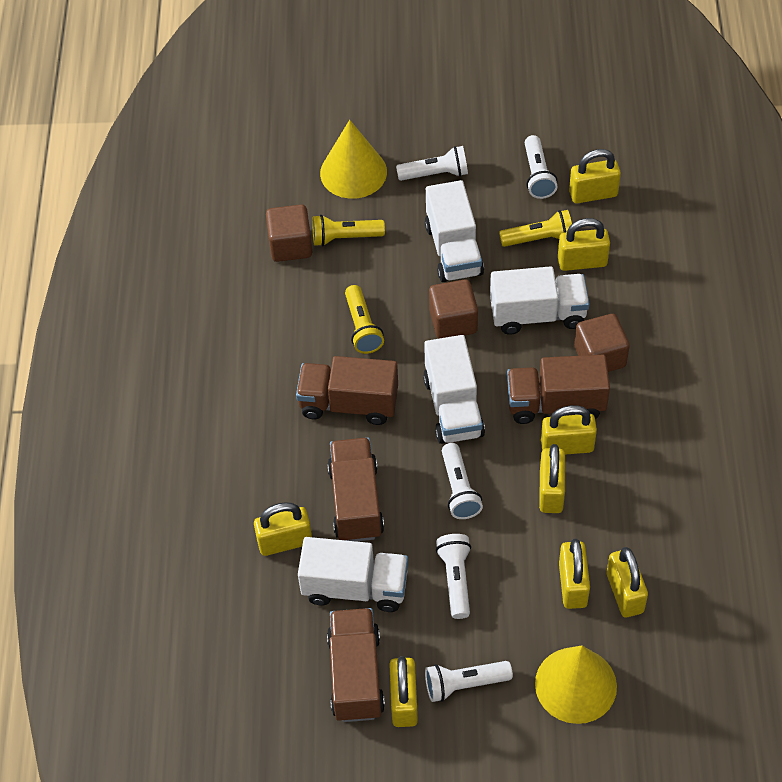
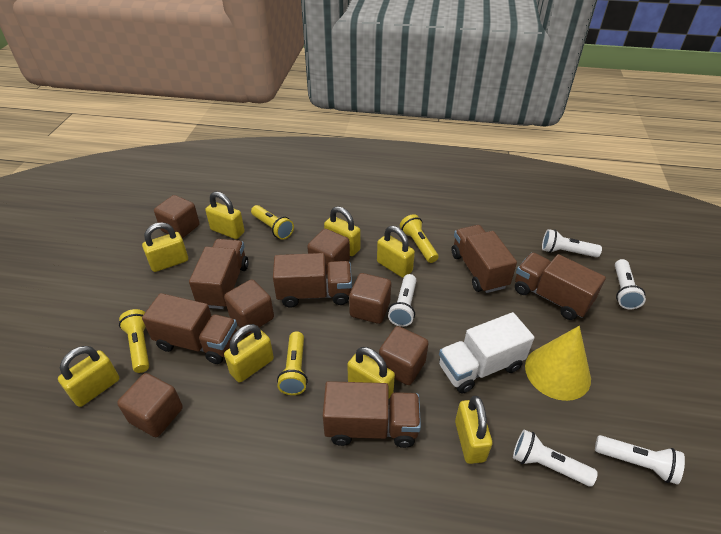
brown cube: 3 -> 6
brown truck: 4 -> 6
white truck: 4 -> 1
yellow cone: 2 -> 1
yellow flashlight: 3 -> 4

